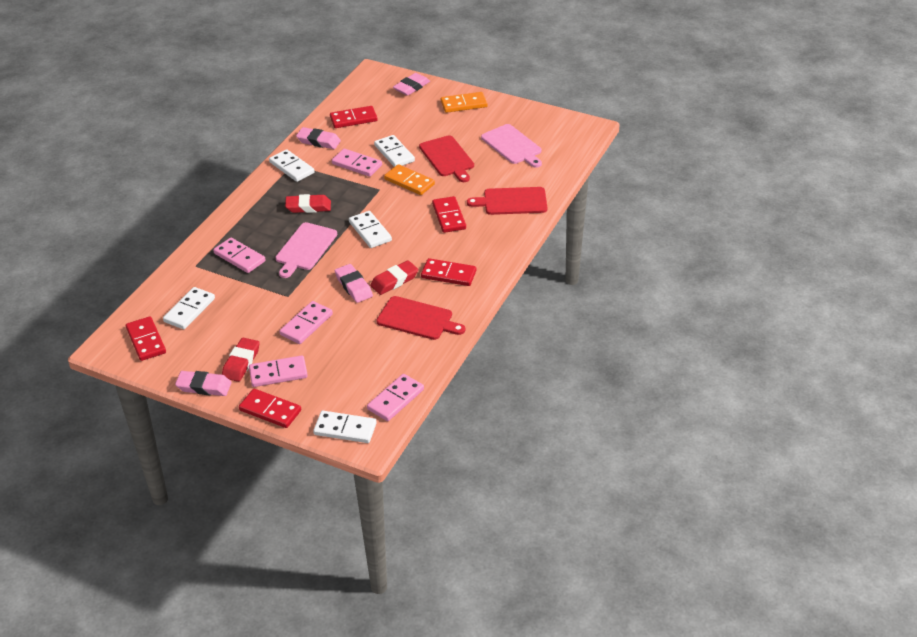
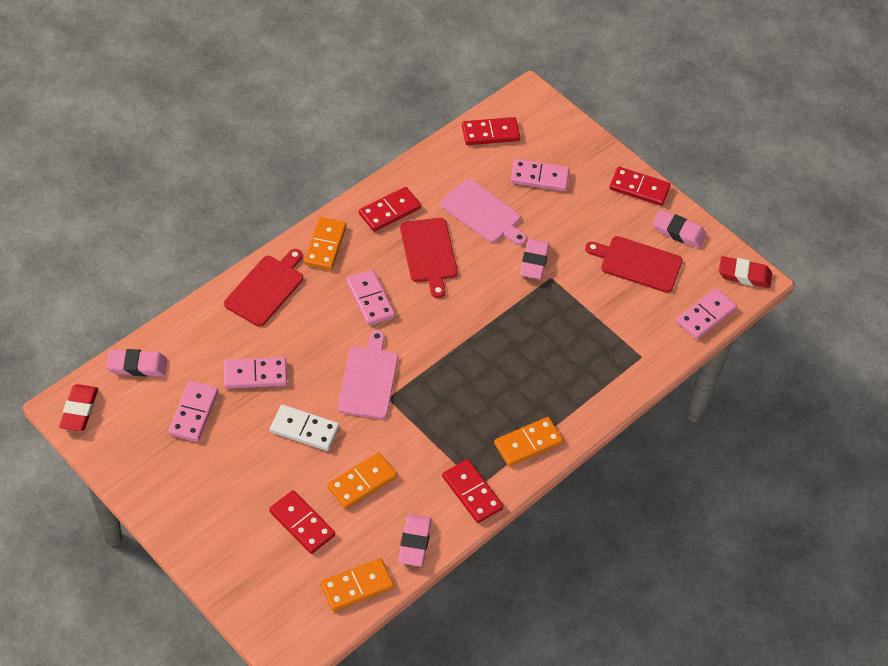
orange domino: 2 -> 4
red eraser: 3 -> 2
white domino: 5 -> 1

